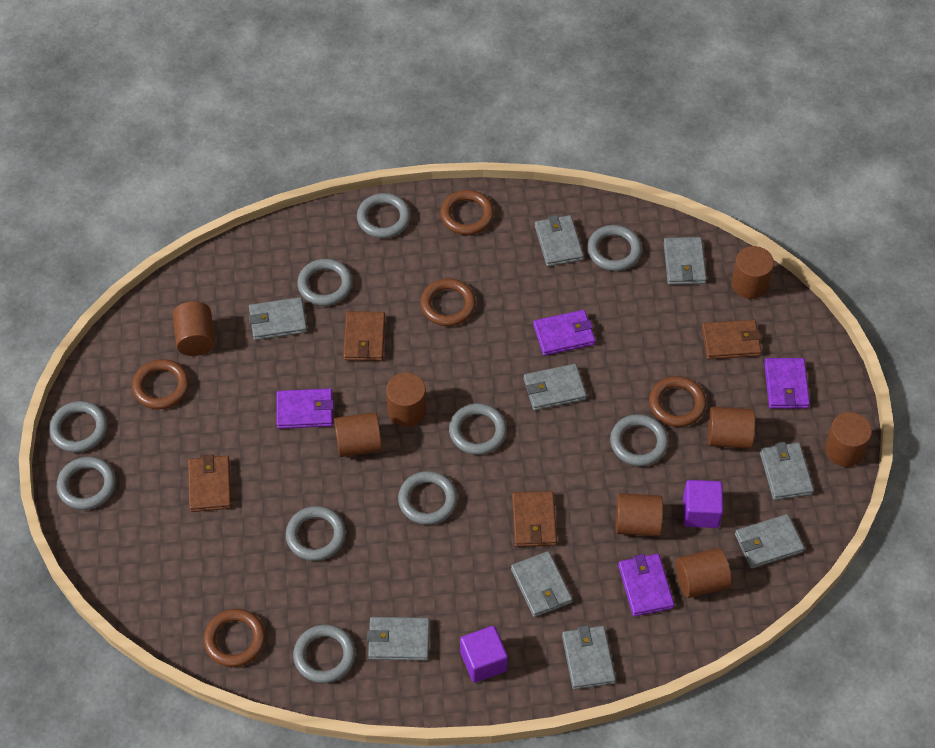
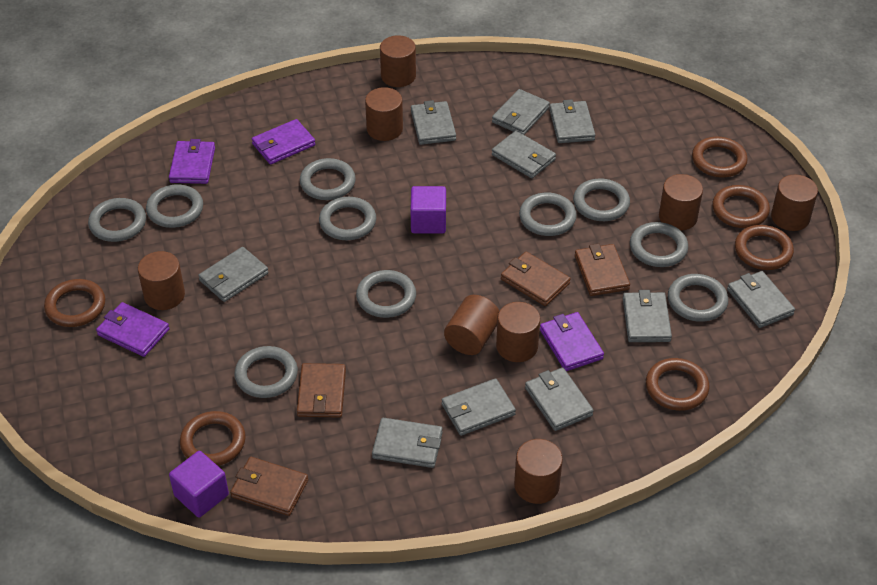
brown ring: 5 -> 6
grey wallet: 9 -> 10

